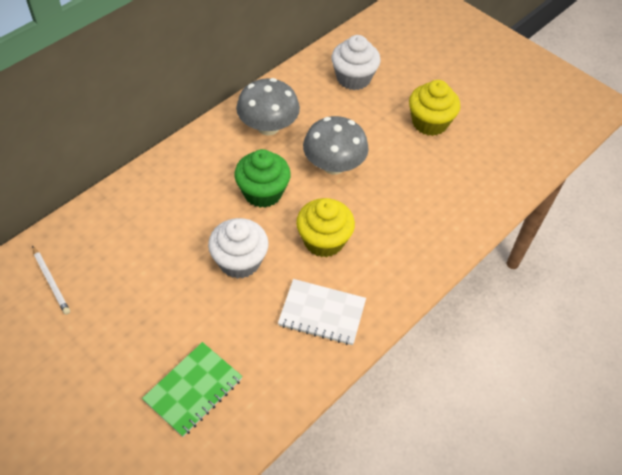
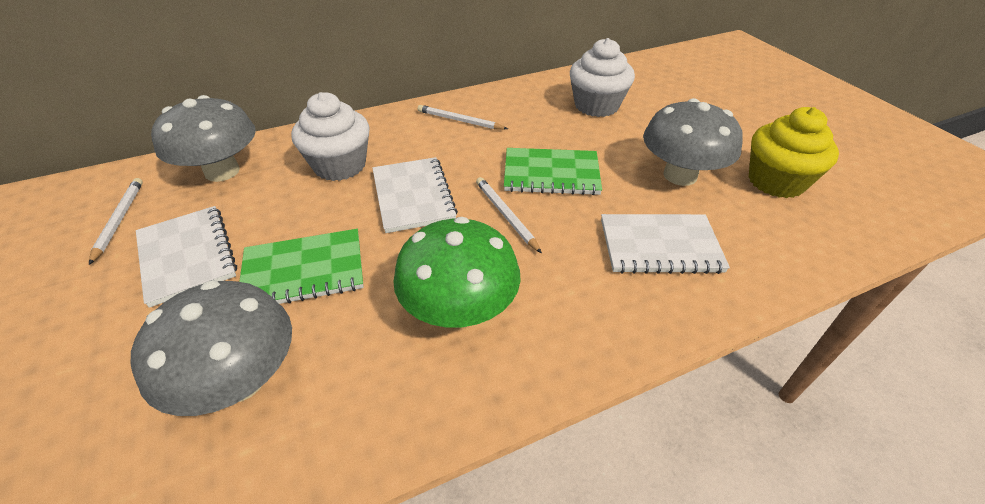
green cupcake: 1 -> 0
green mushroom: 0 -> 1
green notebook: 1 -> 2
grey mushroom: 2 -> 3
white notebook: 1 -> 3
white pencil: 1 -> 3
yellow cupcake: 2 -> 1

